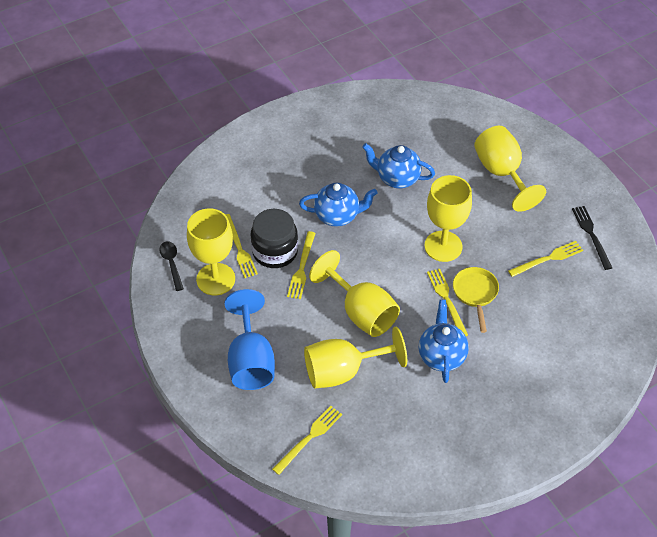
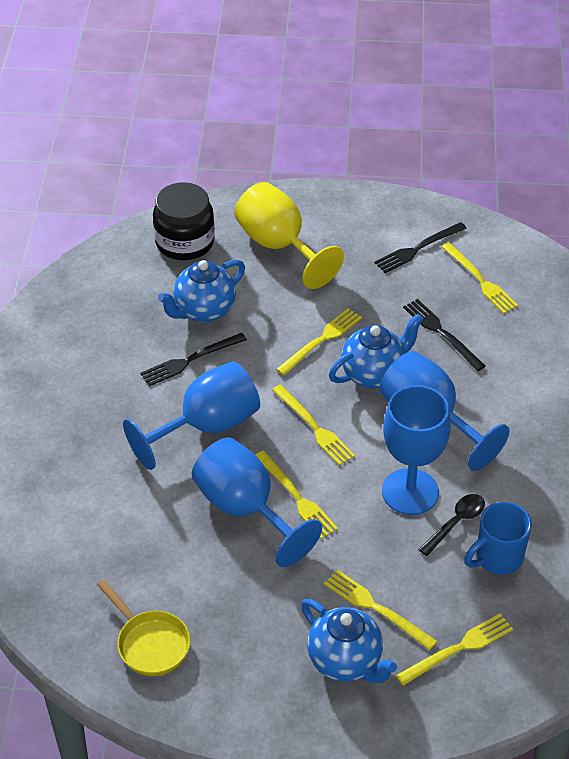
black fork: 1 -> 3
blue goblet: 1 -> 4
blue mug: 0 -> 1
yellow fork: 5 -> 6
yellow goblet: 5 -> 1

